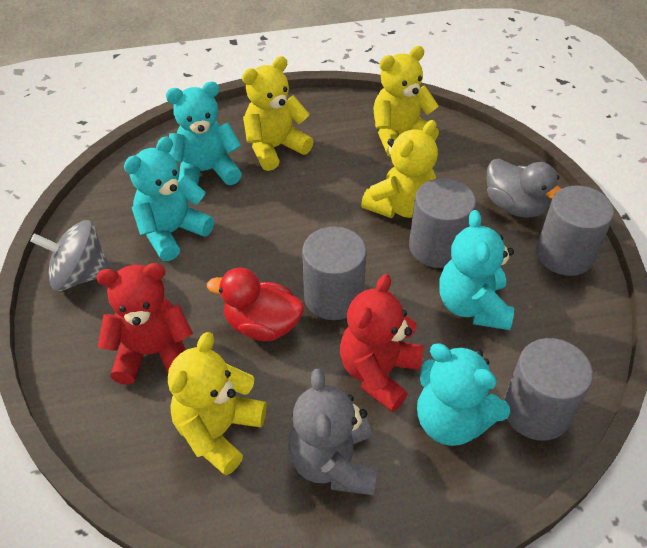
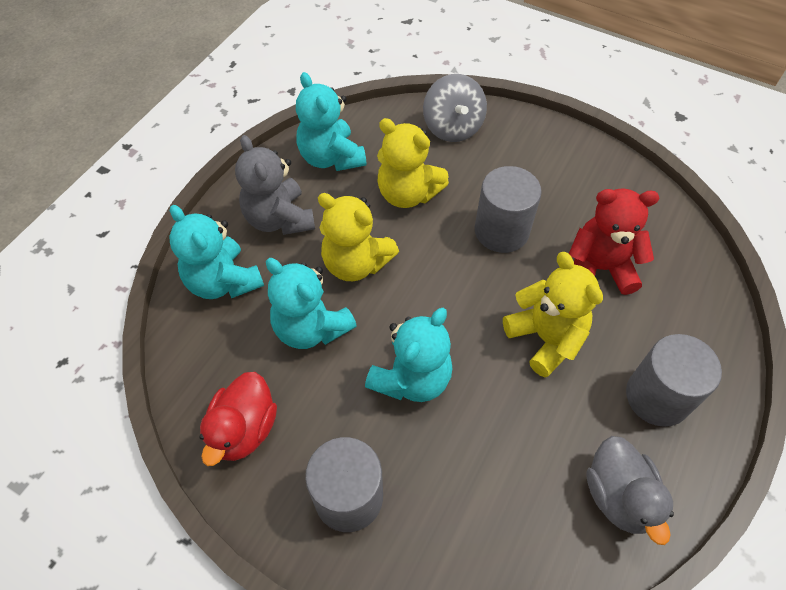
grey cylinder: 4 -> 3
red teddy bear: 2 -> 1
yellow teddy bear: 4 -> 3

